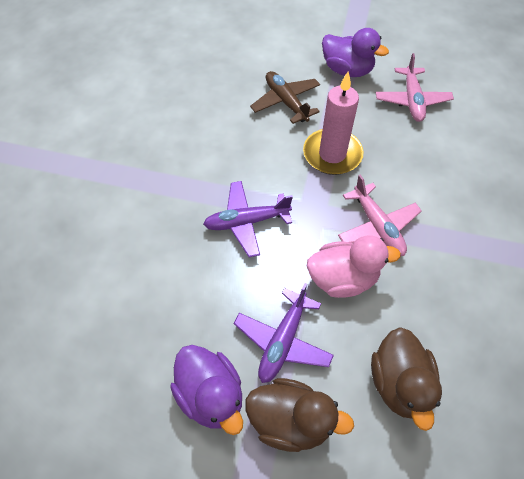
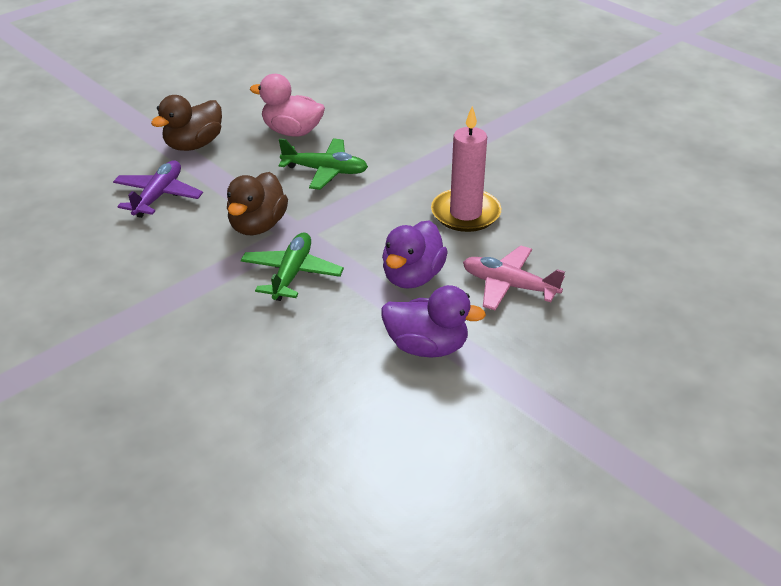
brown plane: 1 -> 0
green plane: 0 -> 2
pink plane: 2 -> 1
purple plane: 2 -> 1

